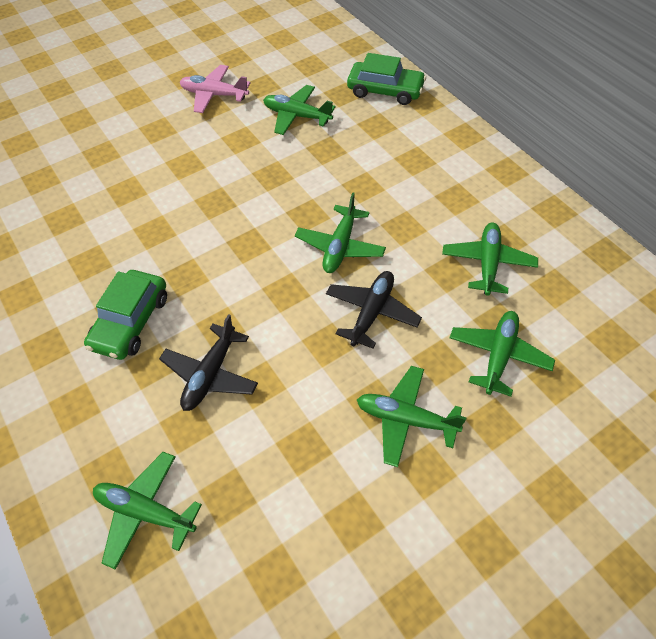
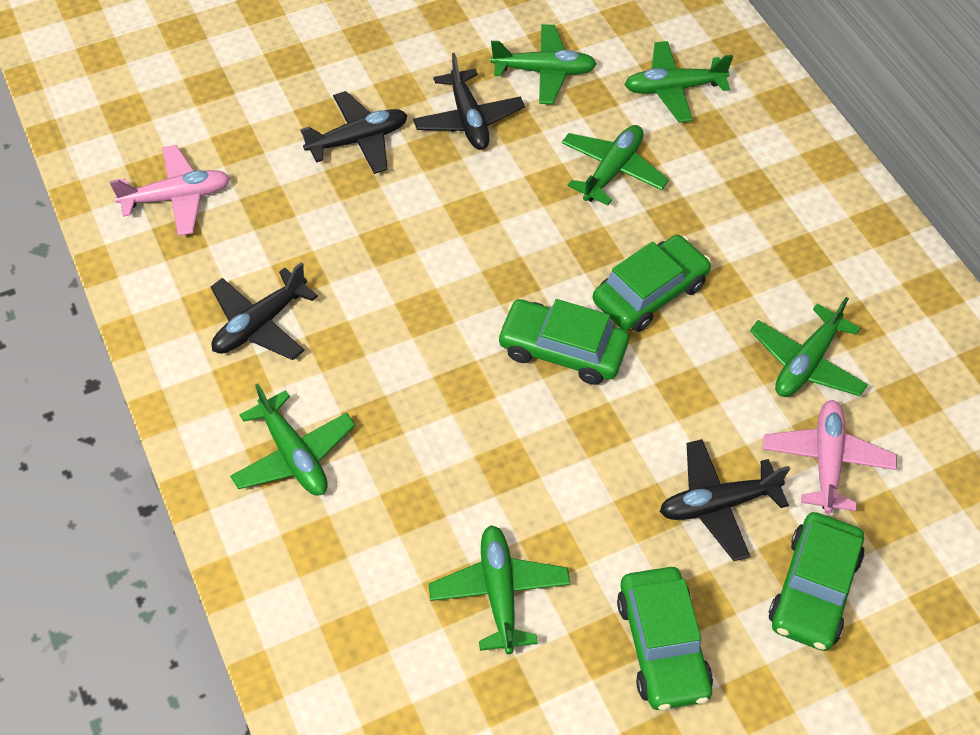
black plane: 2 -> 4
green car: 2 -> 4
pink plane: 1 -> 2

